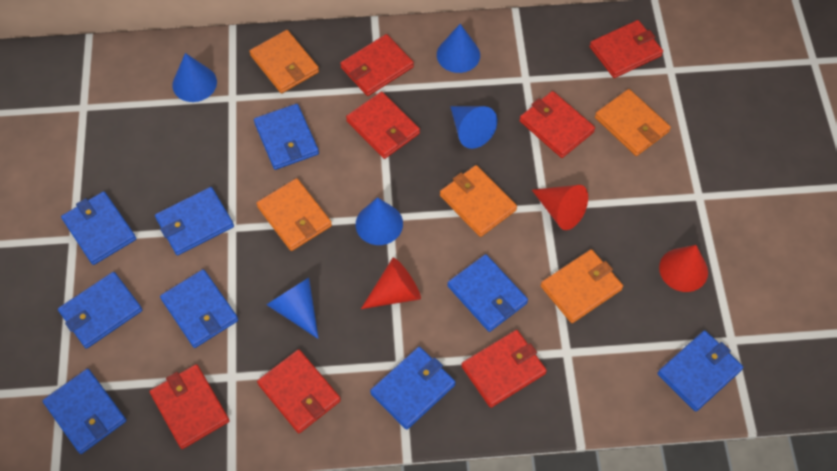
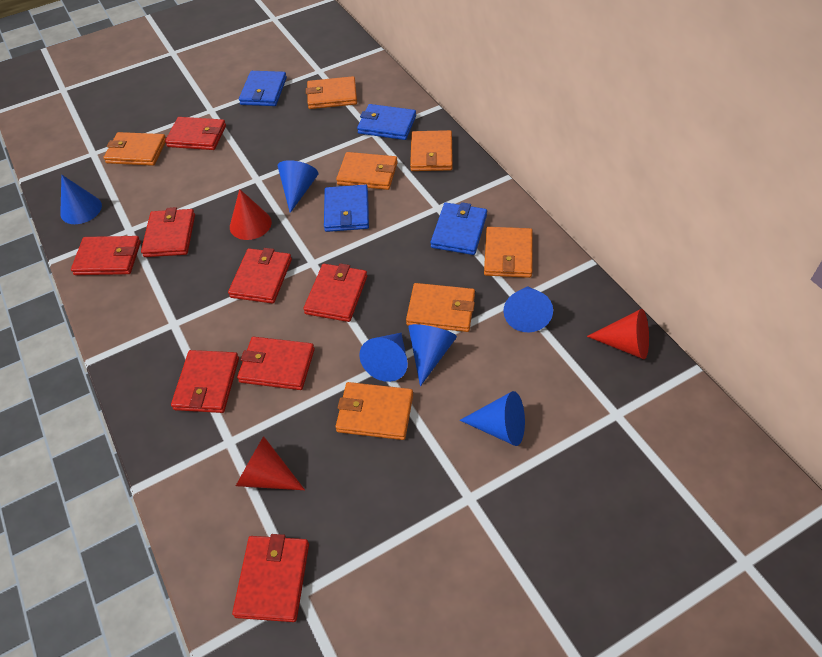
blue cone: 5 -> 6
blue wallet: 9 -> 4
orange wallet: 5 -> 7
red wallet: 7 -> 8

